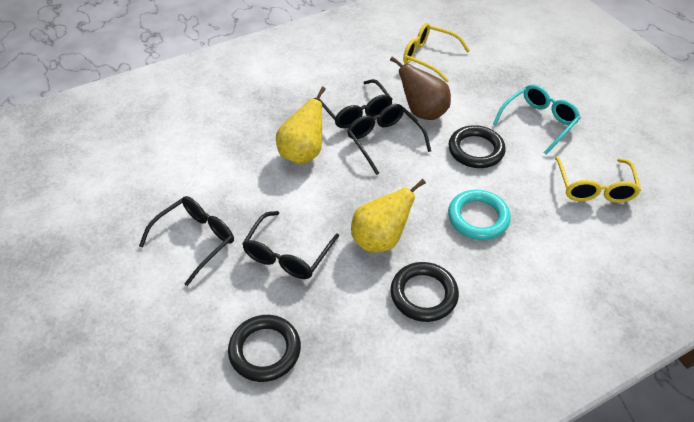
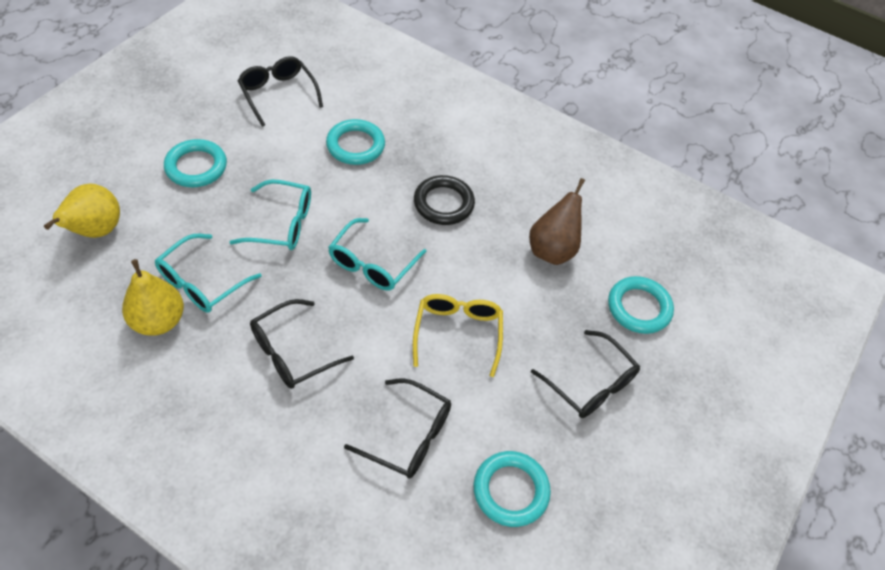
black ring: 3 -> 1
turquoise glasses: 1 -> 3
turquoise ring: 1 -> 4
yellow glasses: 2 -> 1

